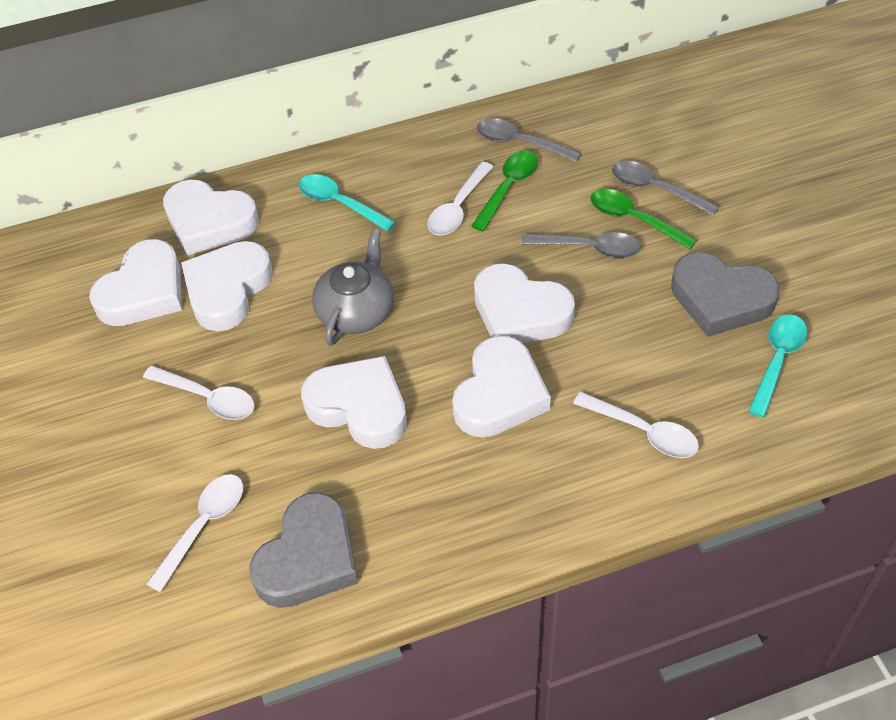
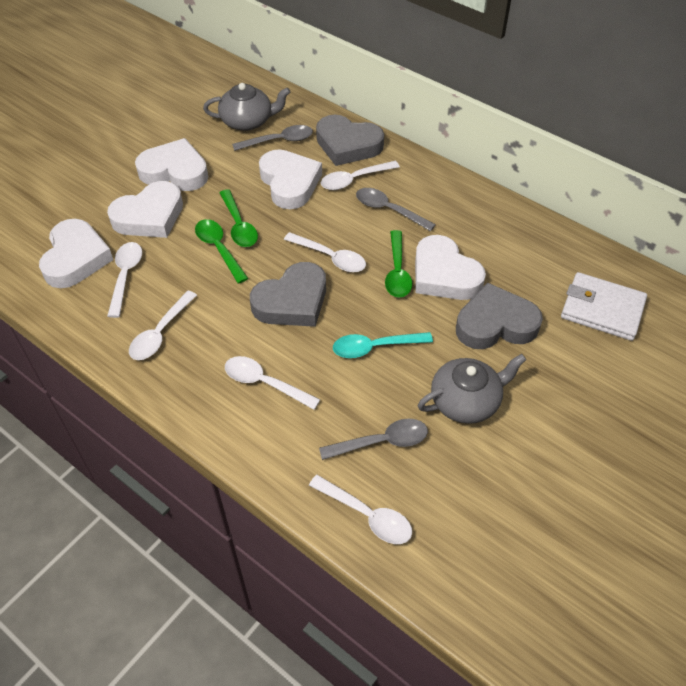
green spoon: 2 -> 3
grey heart: 2 -> 3
grey teapot: 1 -> 2
turquoise spoon: 2 -> 1
white heart: 6 -> 5
white spoon: 4 -> 6
white wallet: 0 -> 1

